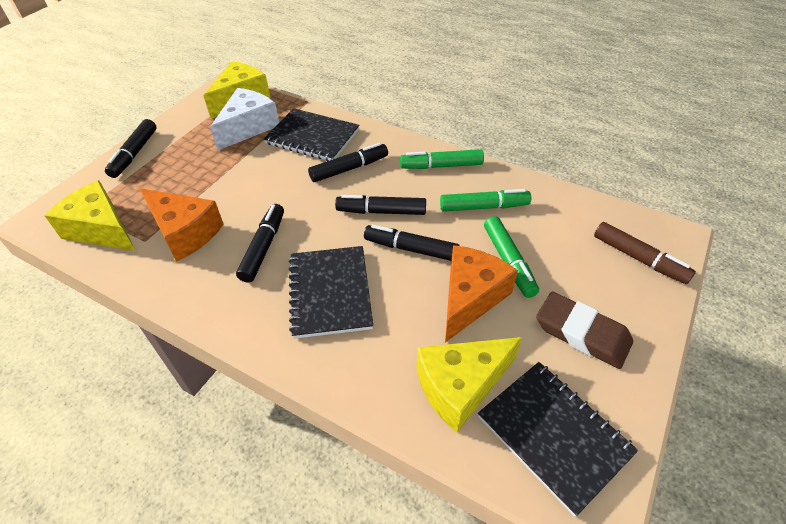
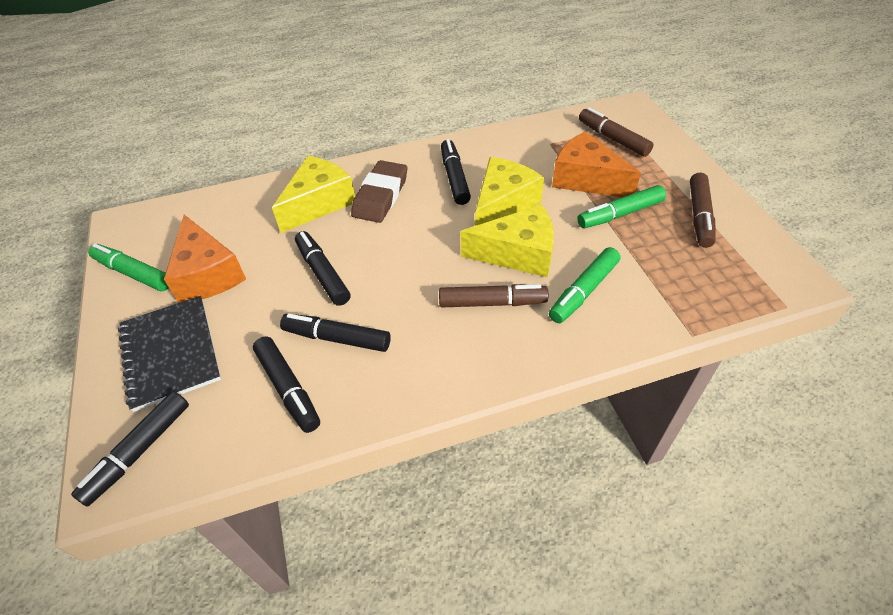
black notebook: 3 -> 1
brown marker: 1 -> 3
white cheese: 1 -> 0

